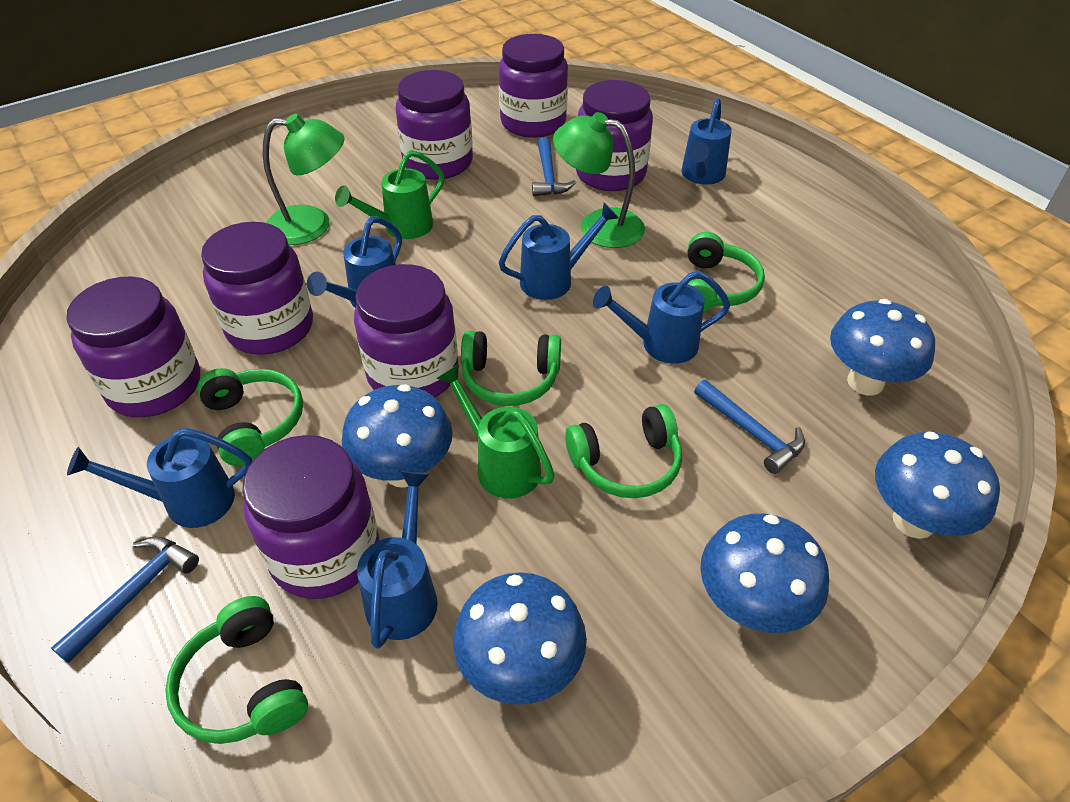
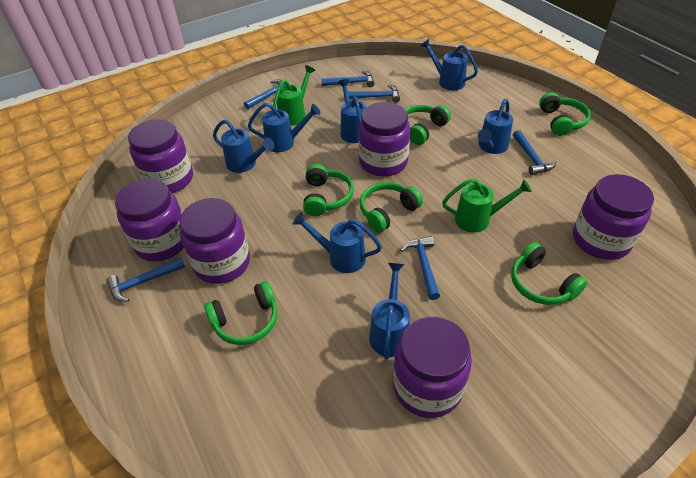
blue hammer: 3 -> 6
blue mushroom: 5 -> 0
blue watering can: 6 -> 7
green headphones: 5 -> 6
green lamp: 2 -> 0
purple jar: 7 -> 6

